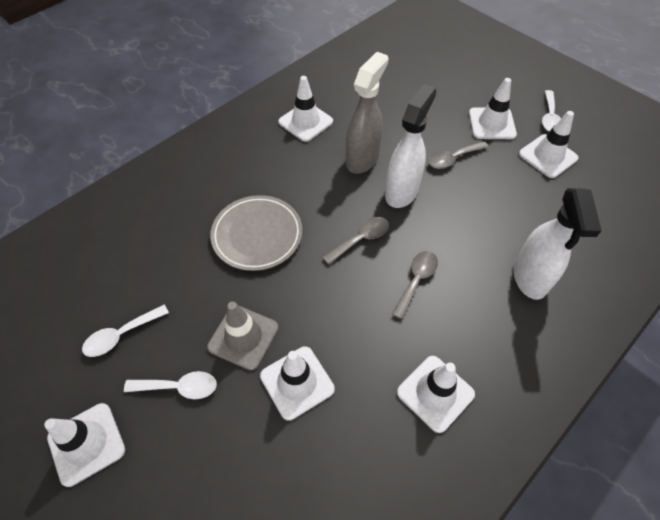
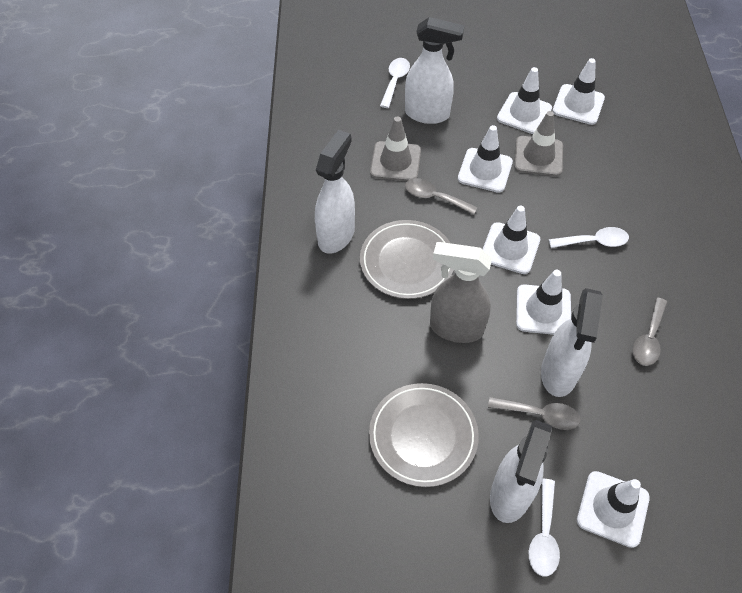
grey plate: 1 -> 2
grey traffic cone: 1 -> 2
white spray bottle: 2 -> 4

